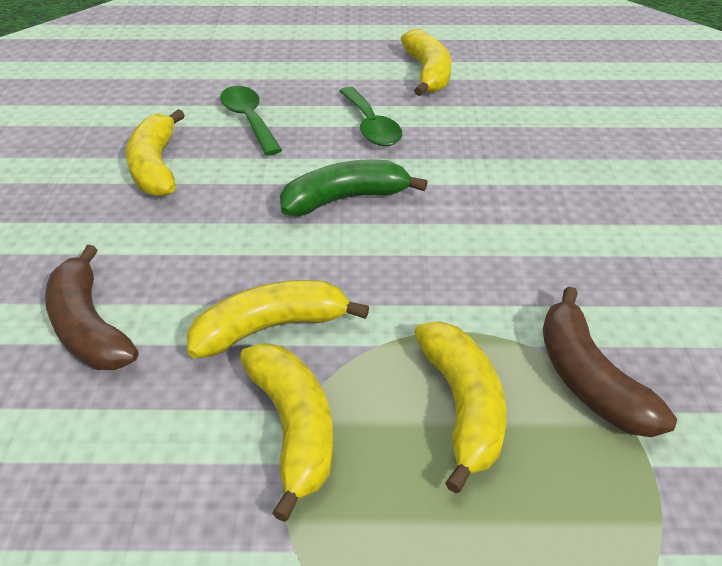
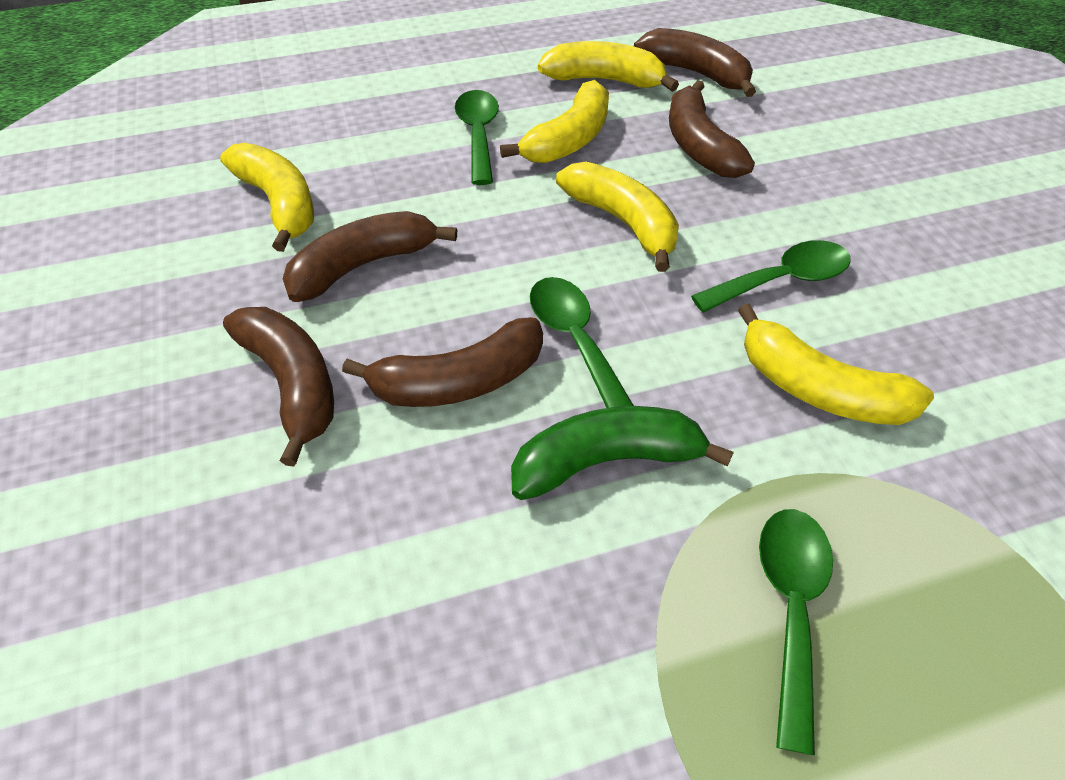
brown banana: 2 -> 5
green spoon: 2 -> 4

